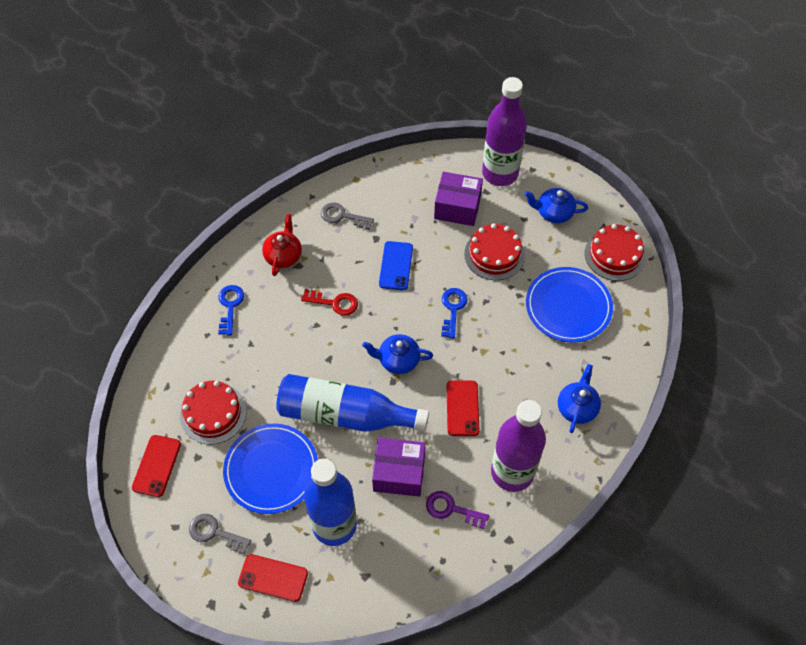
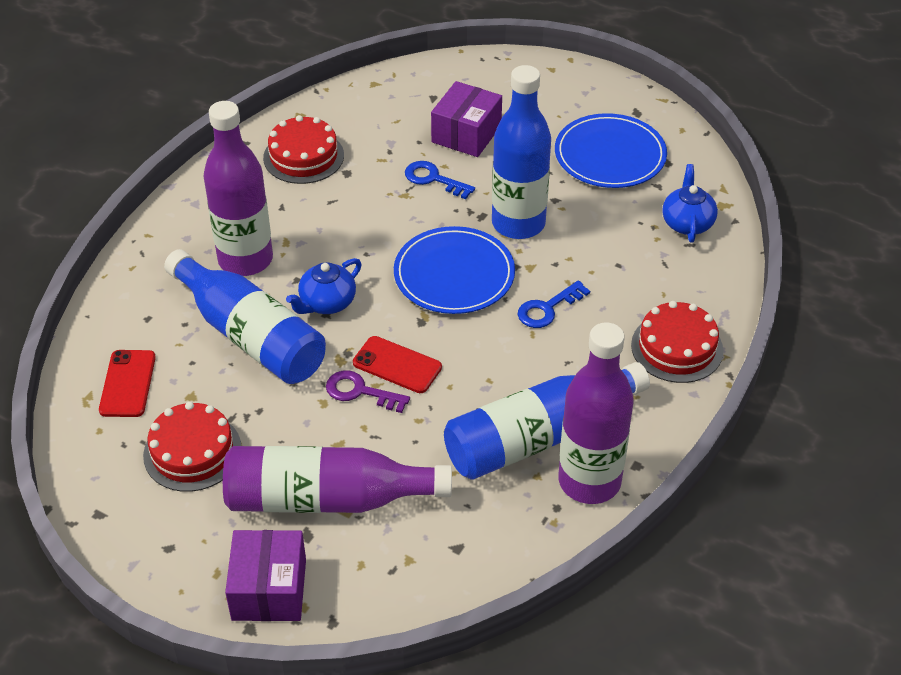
blue bottle: 2 -> 3
blue phone: 1 -> 0
blue teapot: 3 -> 2
grey key: 2 -> 0
purple bottle: 2 -> 3
red key: 1 -> 0
red phone: 3 -> 2
red teapot: 1 -> 0

